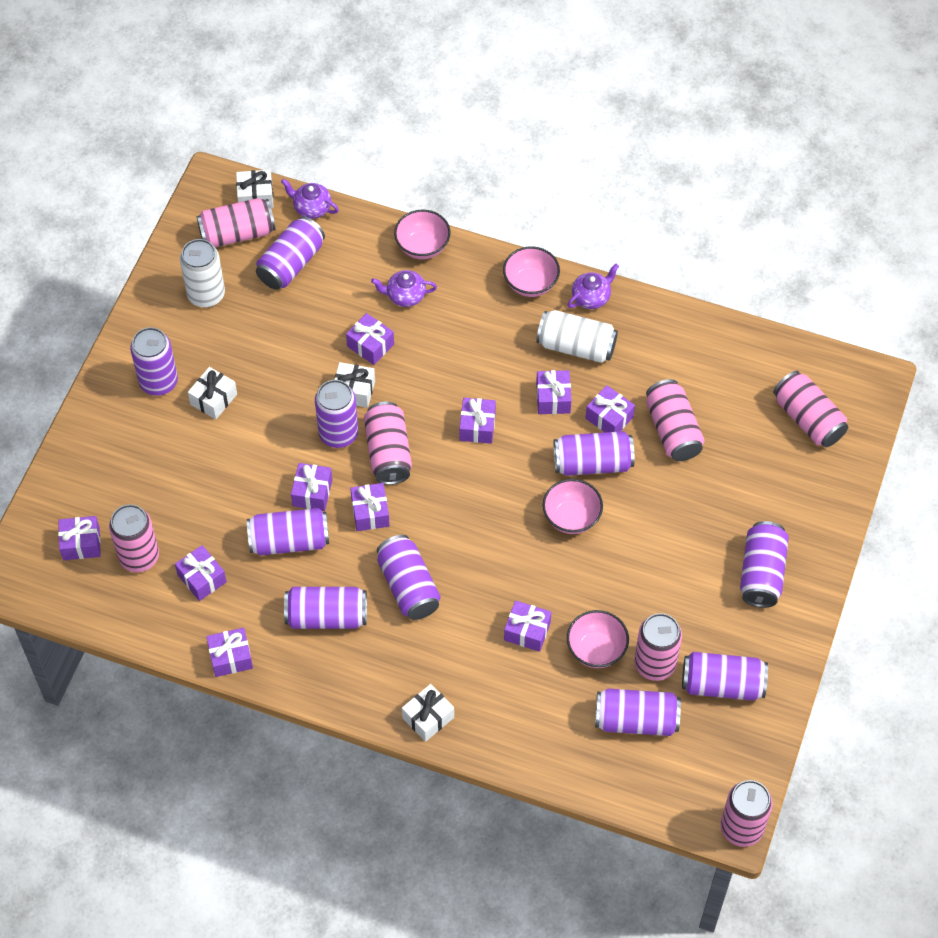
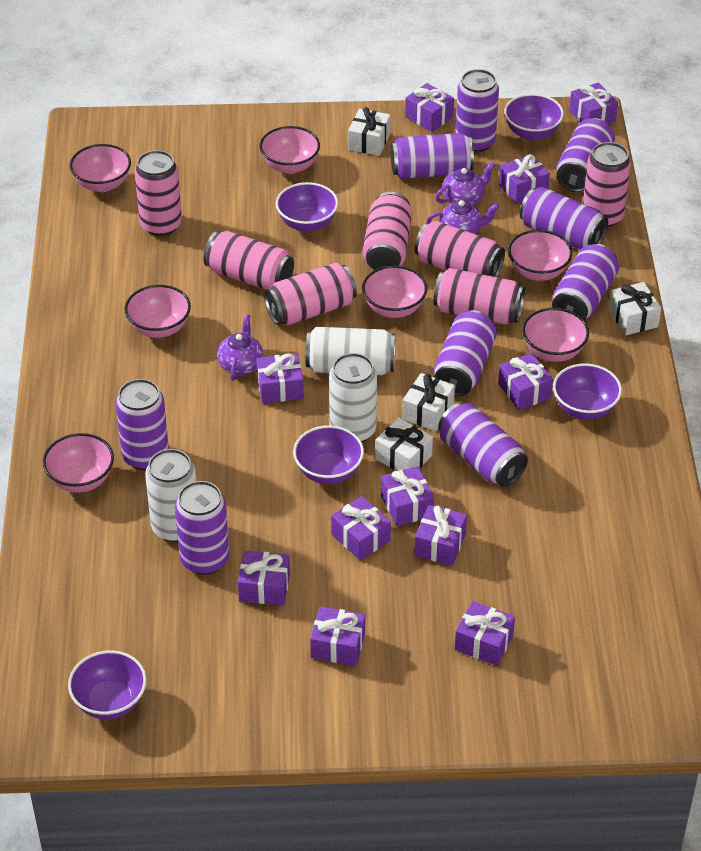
pink bowl: 4 -> 7
purple bowl: 0 -> 5
purple can: 10 -> 9
purple gift: 10 -> 11
white can: 2 -> 3

